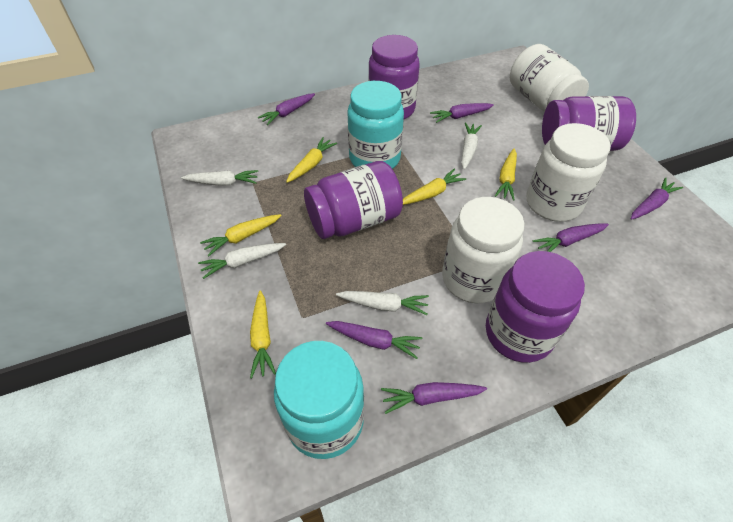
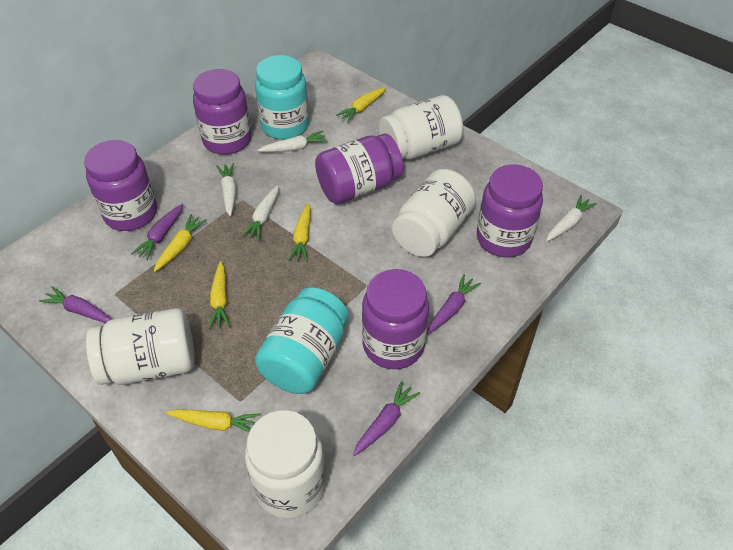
purple carrot: 6 -> 4
purple jar: 4 -> 5
white jar: 3 -> 4

